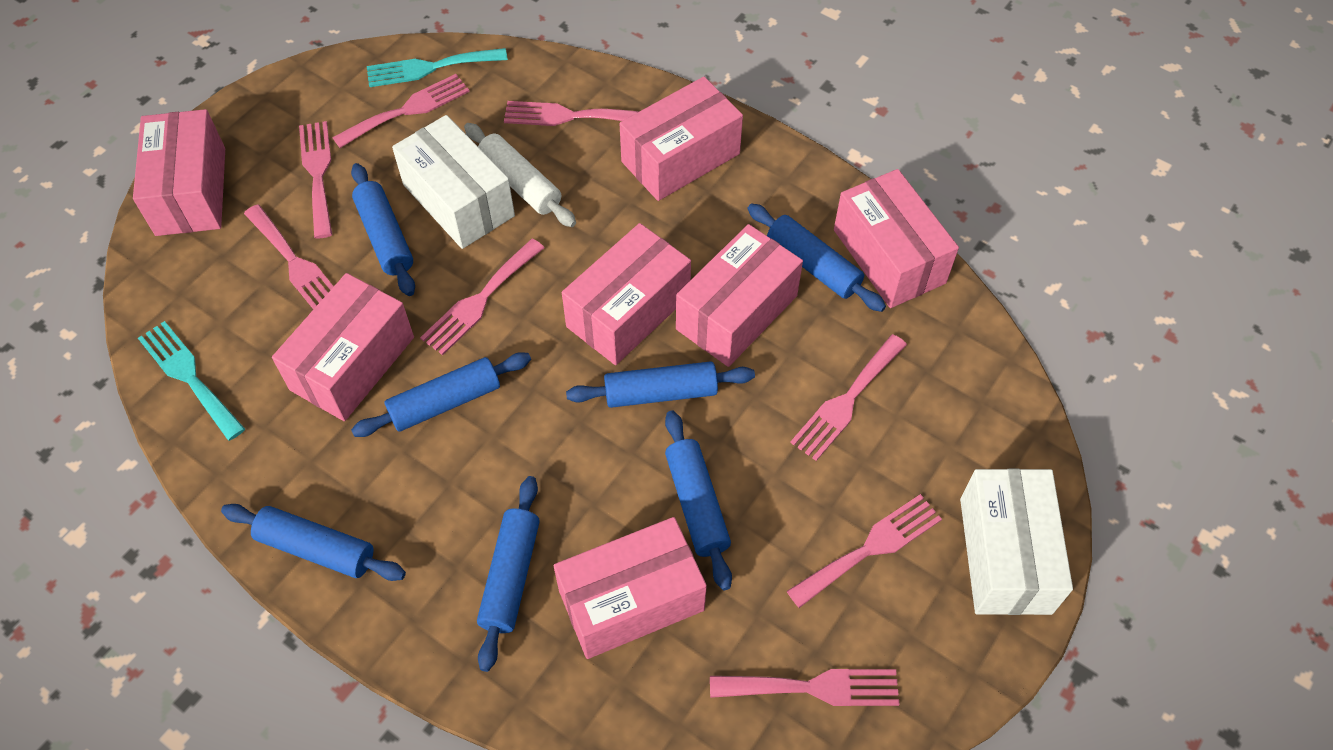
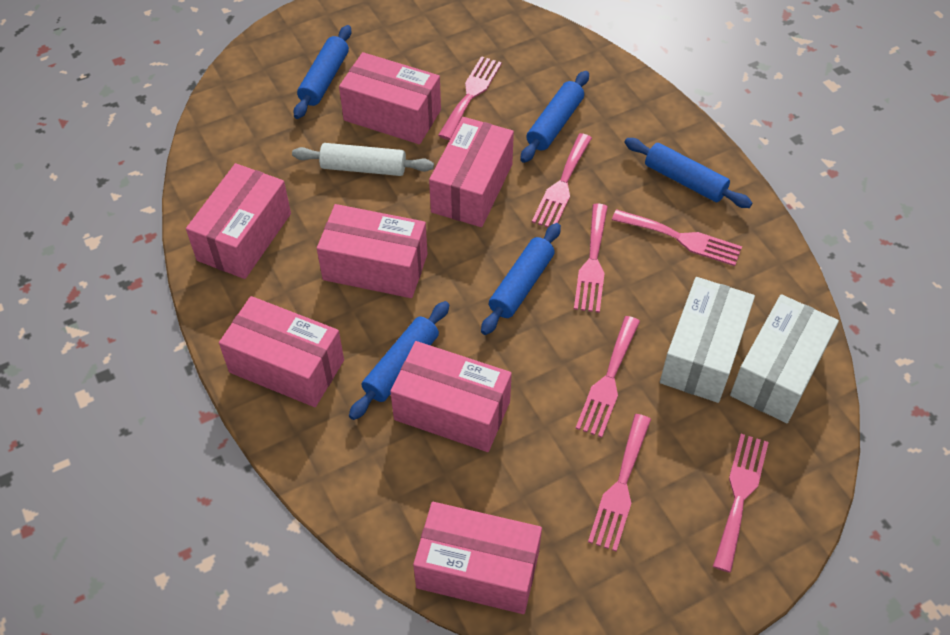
blue rolling pin: 7 -> 5
pink fork: 8 -> 7
turquoise fork: 2 -> 0

